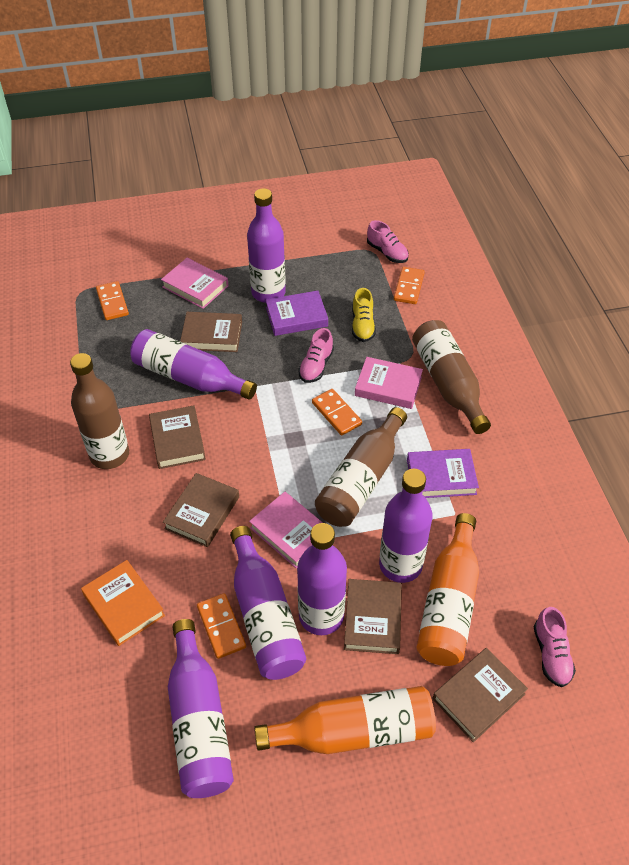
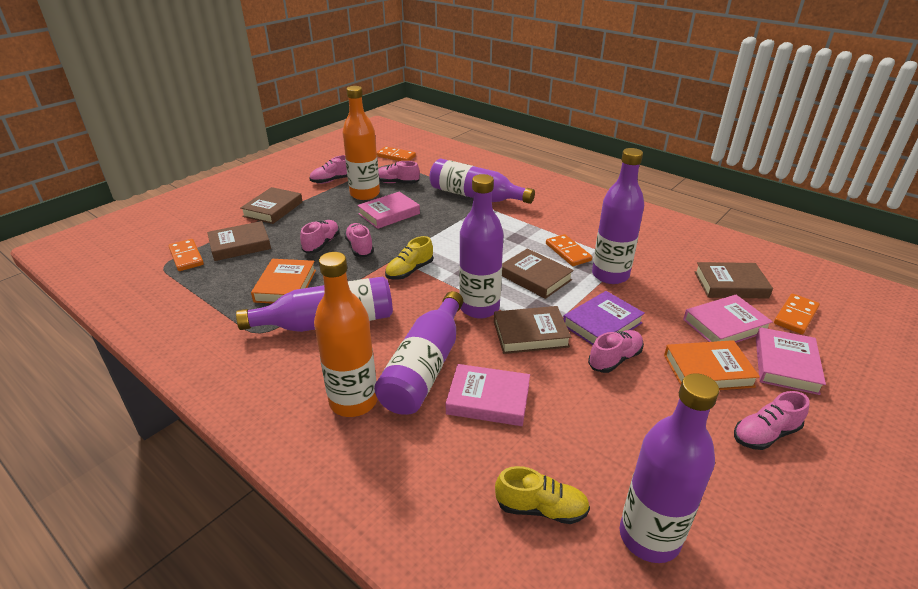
brown bottle: 3 -> 0
orange book: 1 -> 2
pink book: 3 -> 4
pink shoe: 3 -> 6
purple book: 2 -> 1
yellow shoe: 1 -> 2

